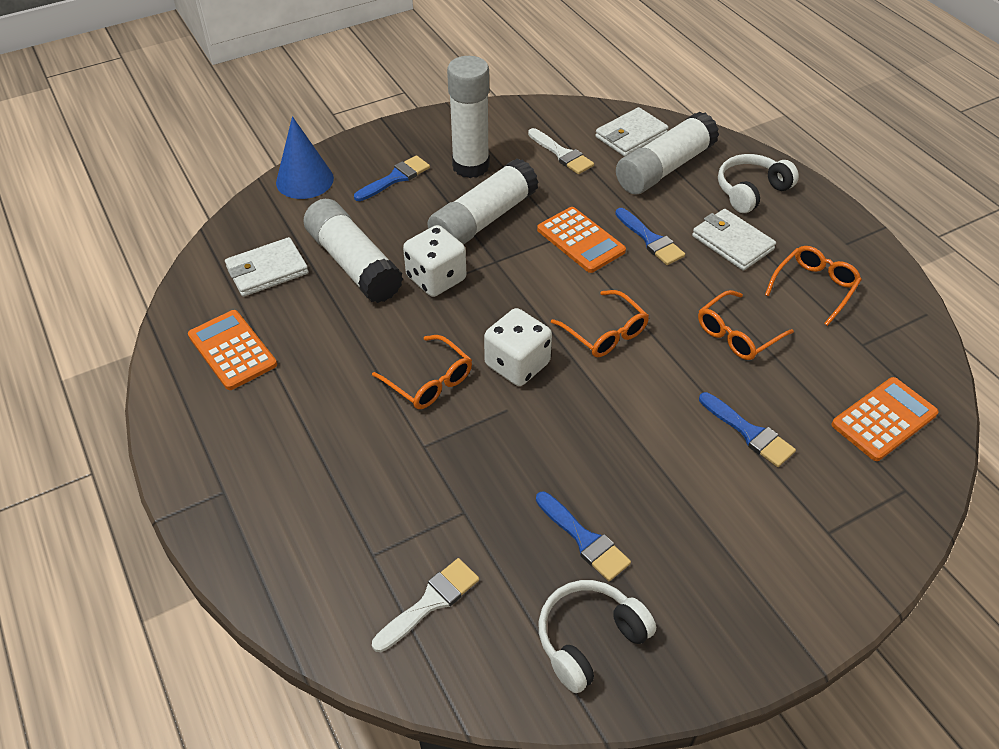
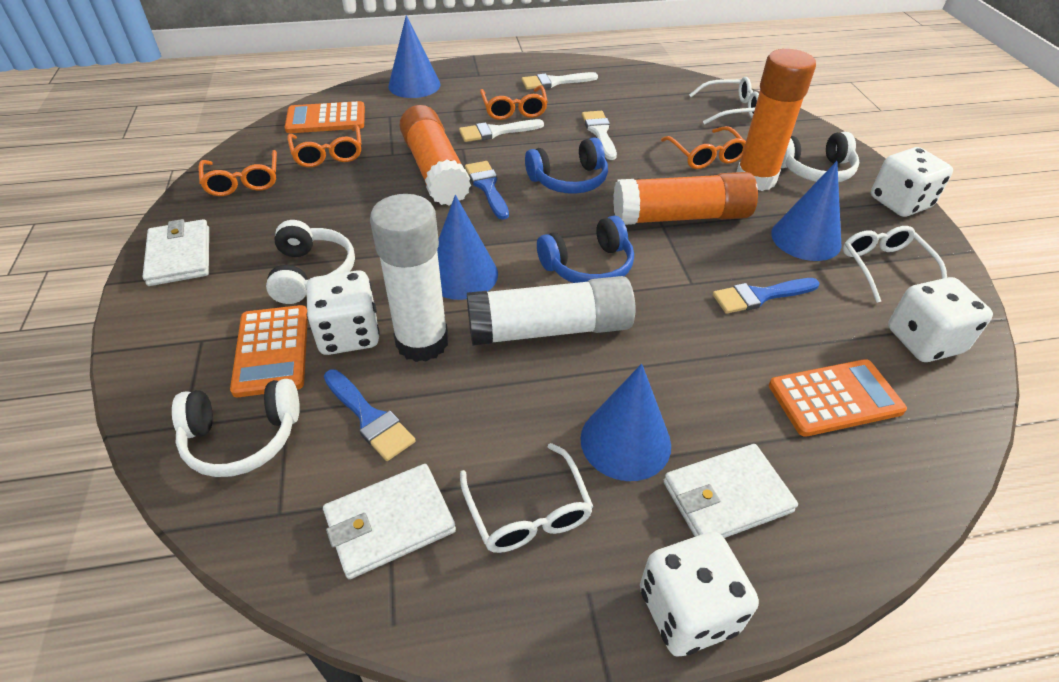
blue brush: 4 -> 3
blue cone: 1 -> 4
blue headphones: 0 -> 2
orange glue stick: 0 -> 3
white brush: 2 -> 3
white dice: 2 -> 4
white glasses: 0 -> 3
white glue stick: 4 -> 2
white headphones: 2 -> 3

